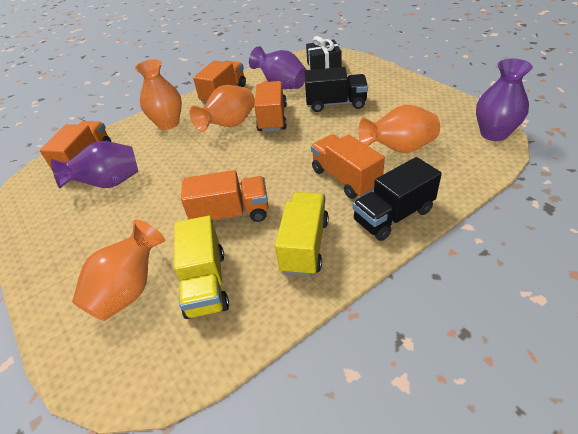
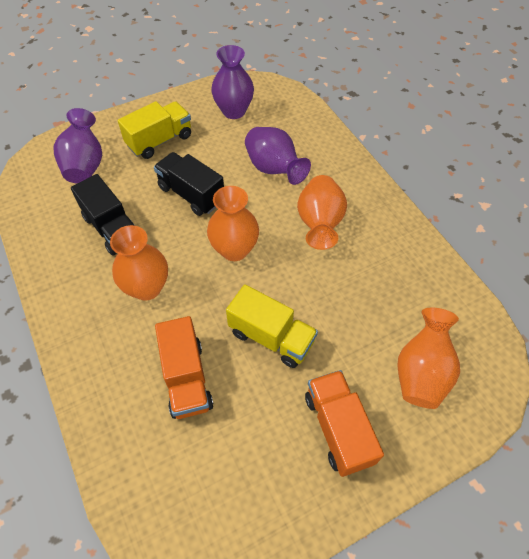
black gift: 1 -> 0
orange truck: 5 -> 2

